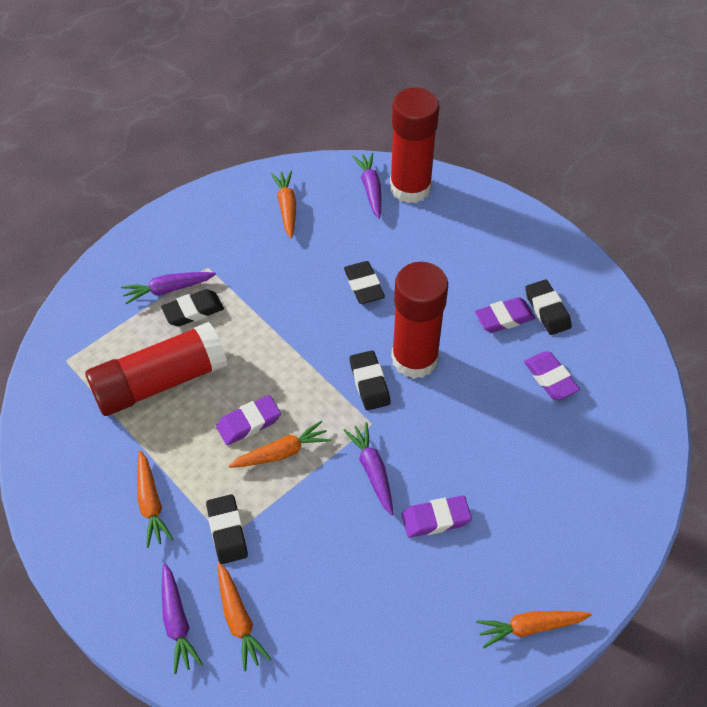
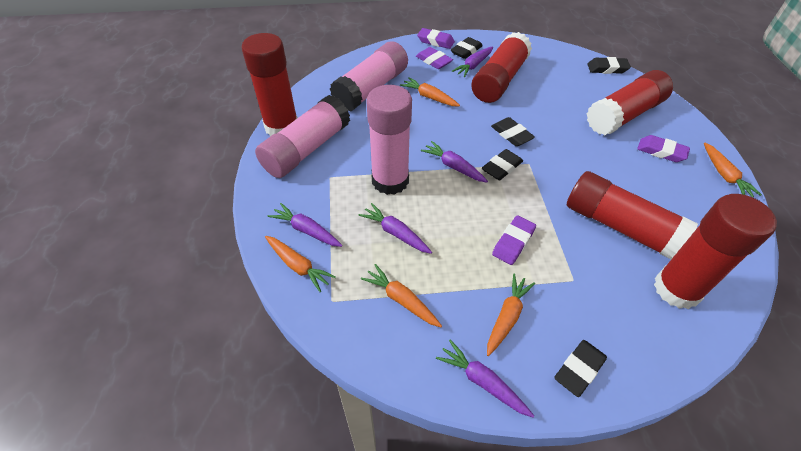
pink glue stick: 0 -> 3
purple carrot: 4 -> 5
red glue stick: 3 -> 5

